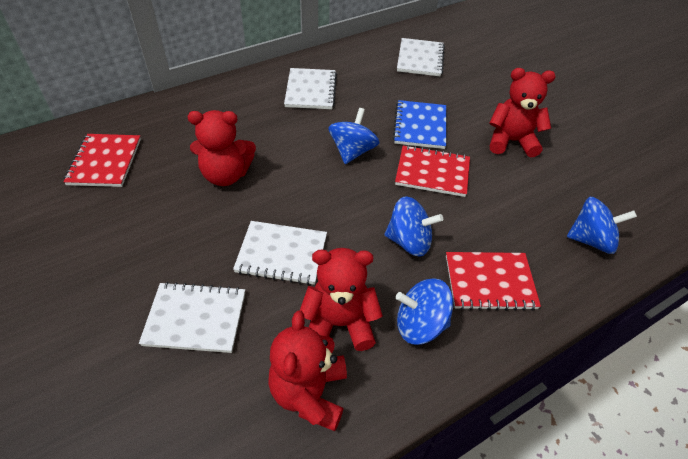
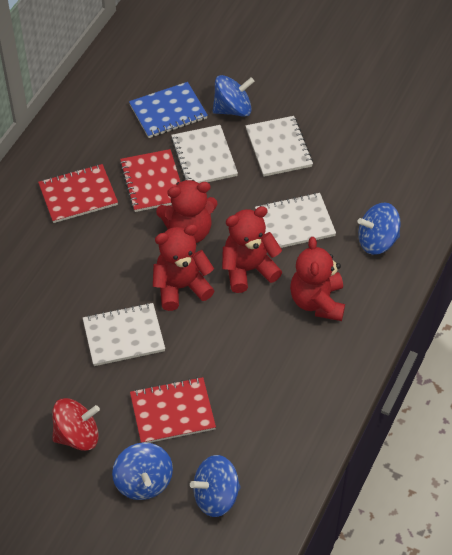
red spinning top: 0 -> 1

